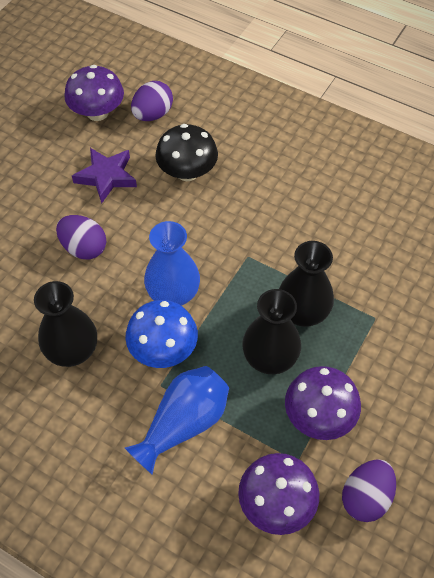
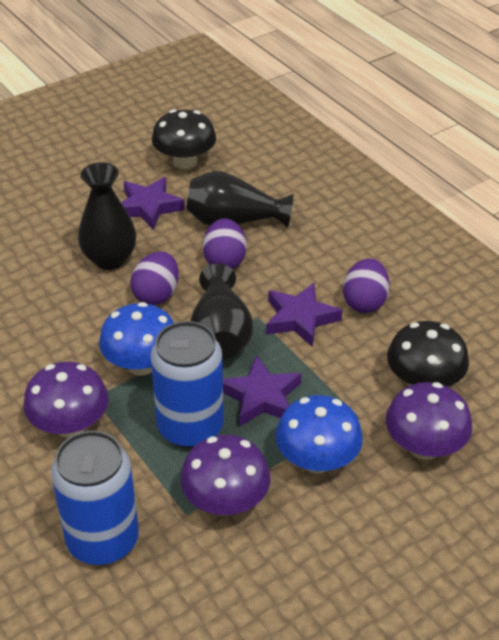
black mushroom: 1 -> 2
blue can: 0 -> 2
blue mushroom: 1 -> 2
blue vase: 2 -> 0
purple star: 1 -> 3

